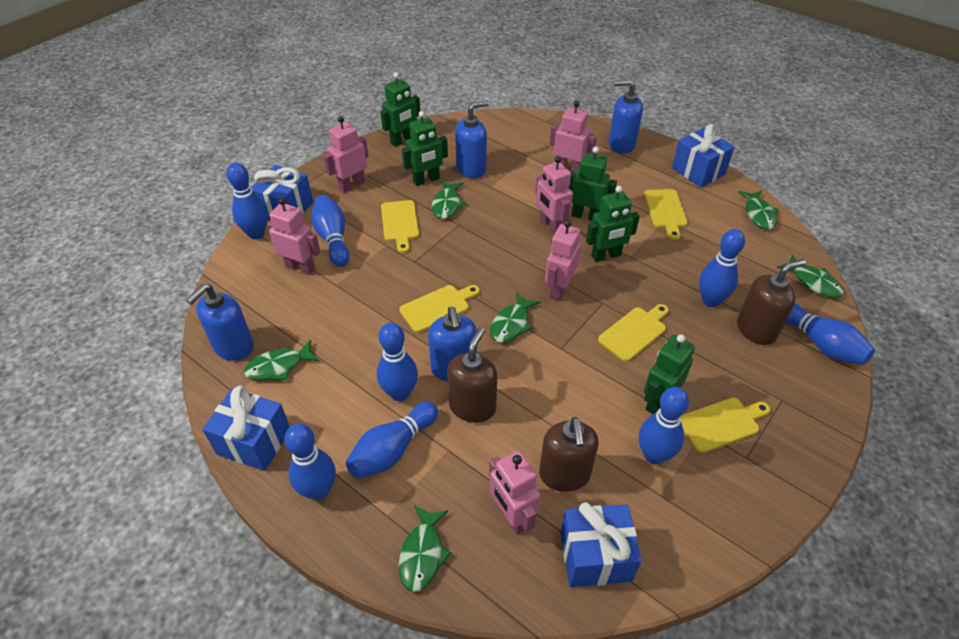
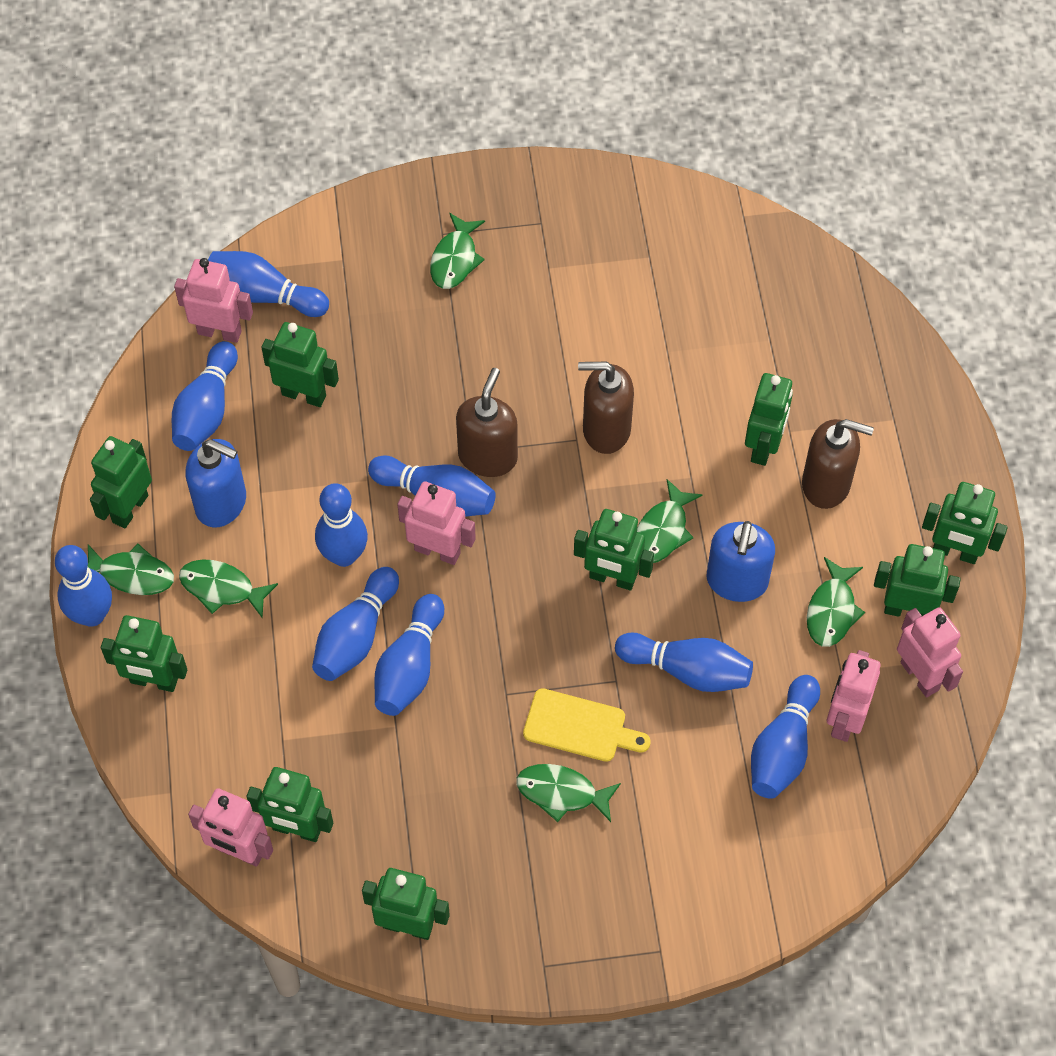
blue bowling pin: 8 -> 9
blue gift: 4 -> 0
blue soap dispenser: 4 -> 2
green robot: 5 -> 9
pink robot: 6 -> 5
yellow cutting board: 5 -> 1

